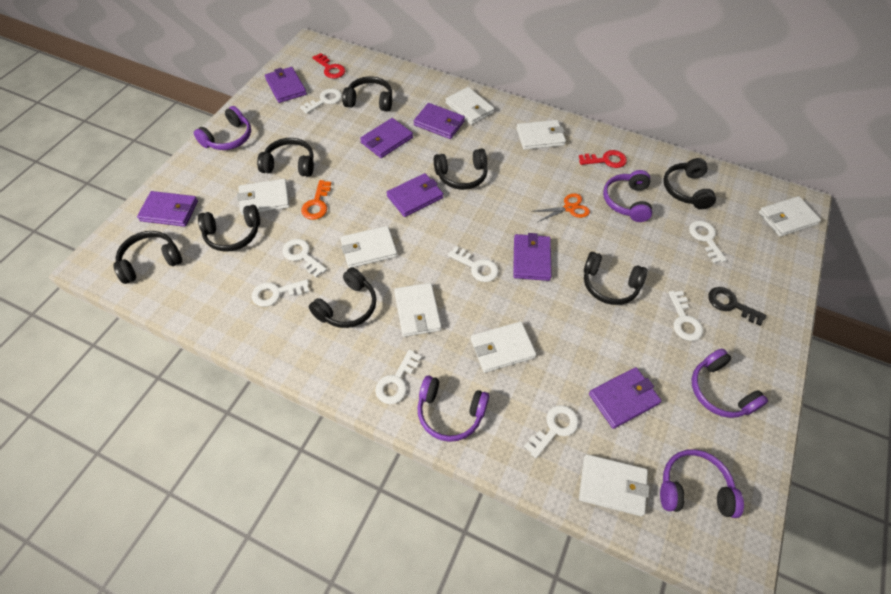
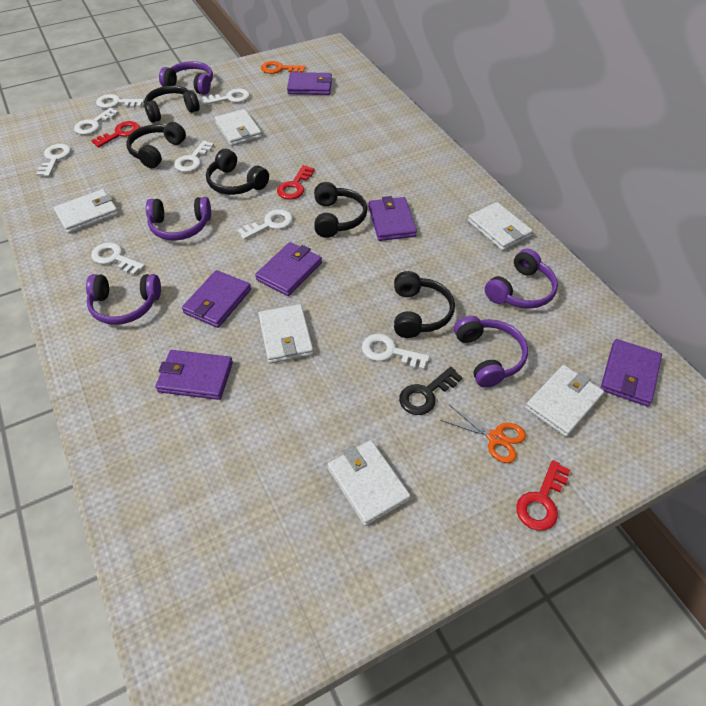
black headphones: 8 -> 5
purple wallet: 7 -> 6
red key: 2 -> 3
white wallet: 8 -> 6

